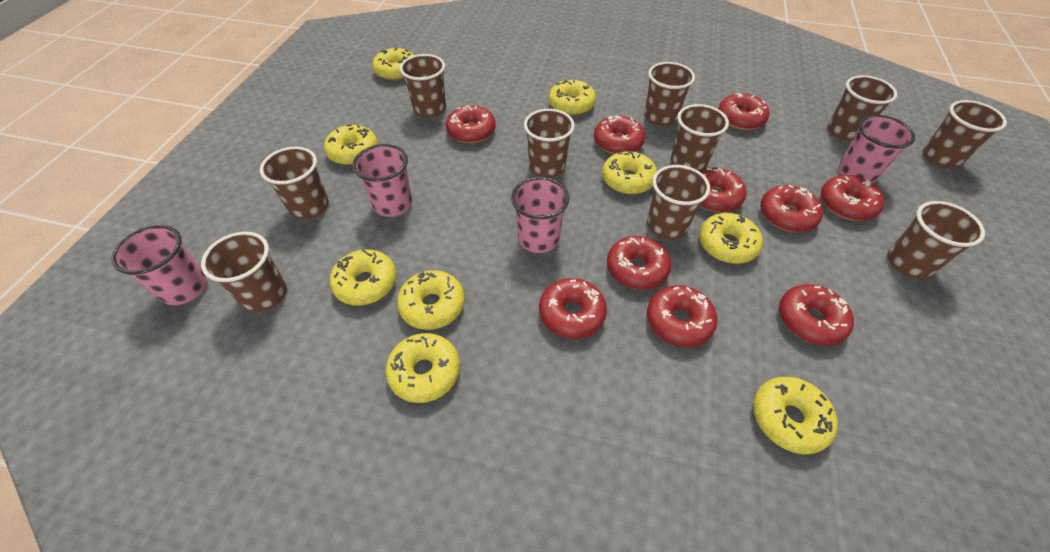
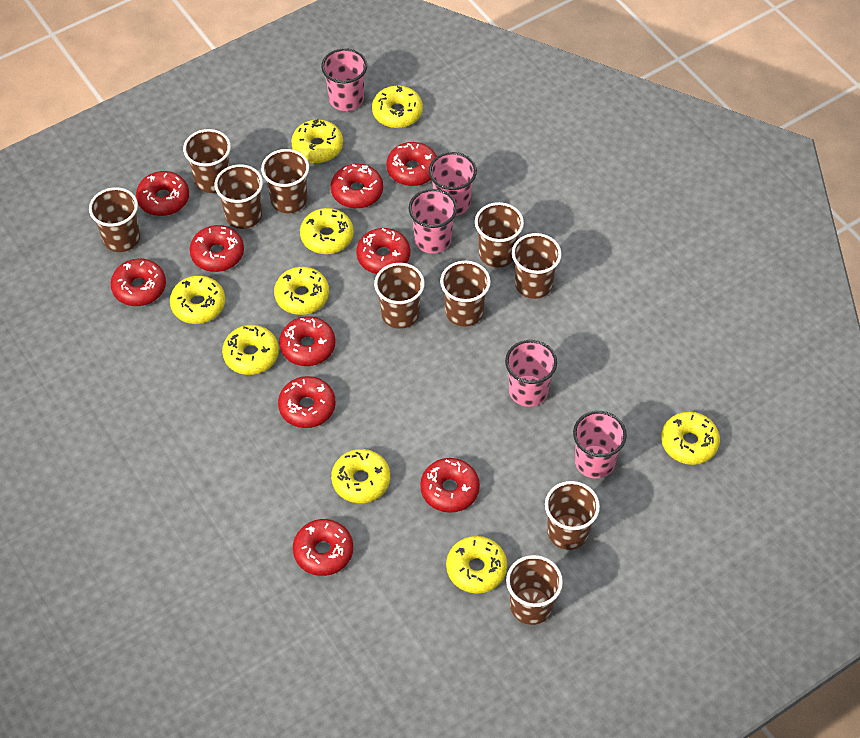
pink cup: 4 -> 5

